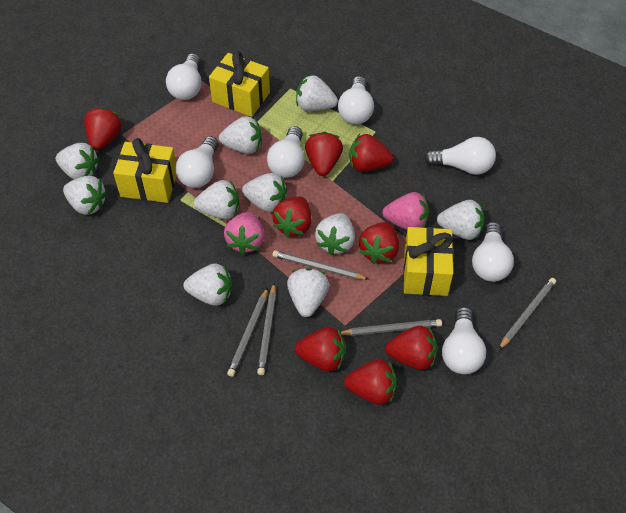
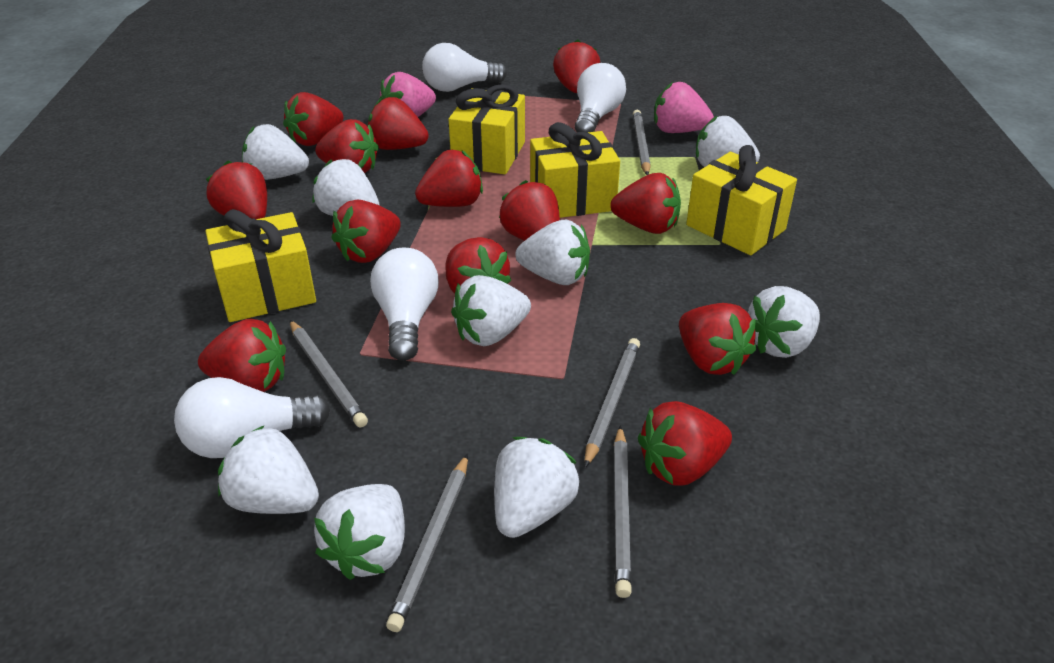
red strawberry: 8 -> 13
white light bulb: 7 -> 4
white strawberry: 10 -> 9
yellow gift: 3 -> 4

